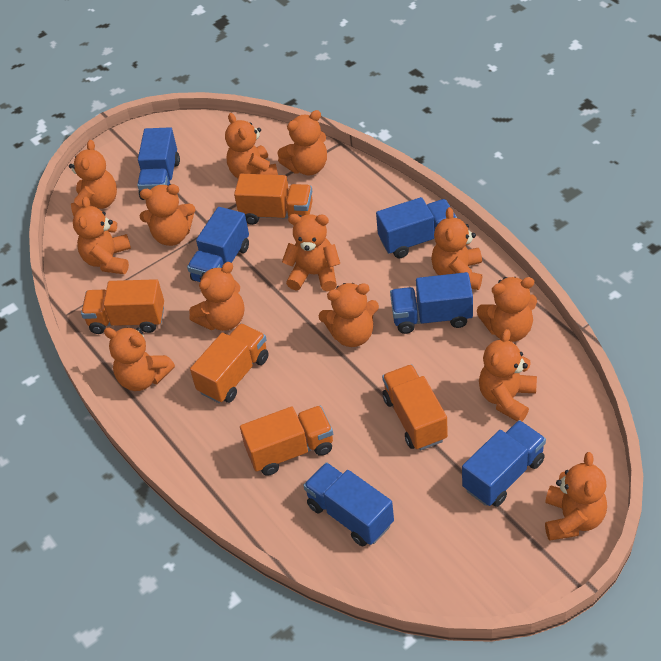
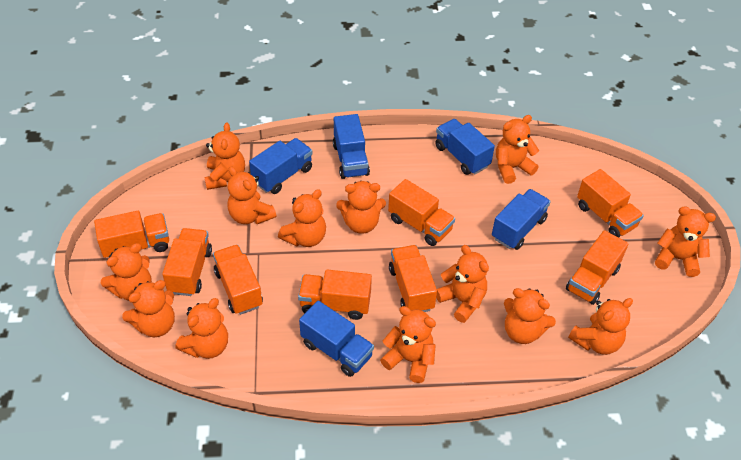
blue truck: 6 -> 5
orange truck: 5 -> 8

